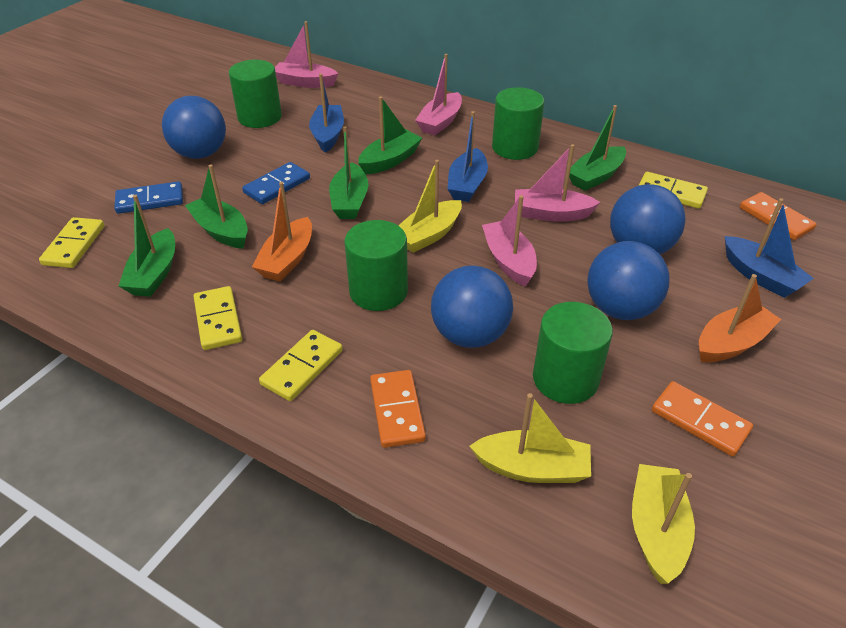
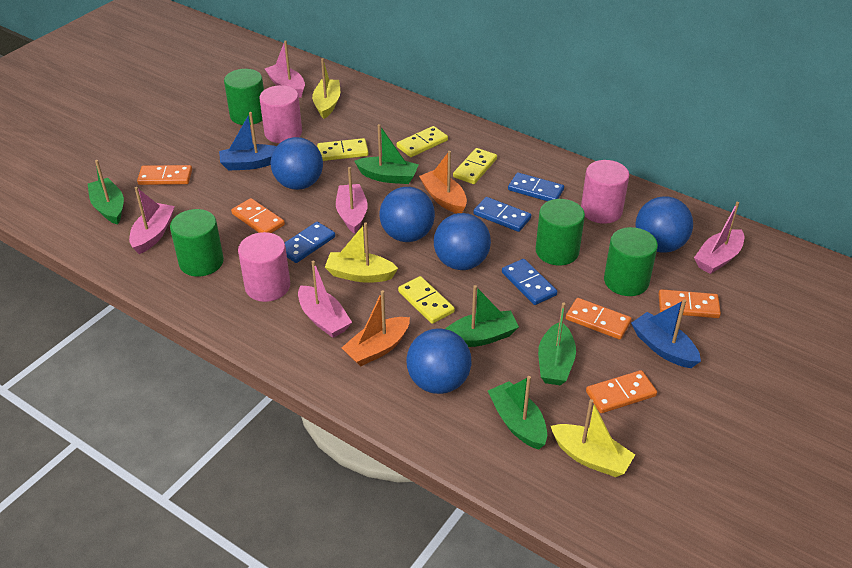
blue ball: 4 -> 5
blue boat: 3 -> 2
blue domino: 2 -> 4
orange domino: 3 -> 5
pink boat: 4 -> 5
pink cylinder: 0 -> 3

